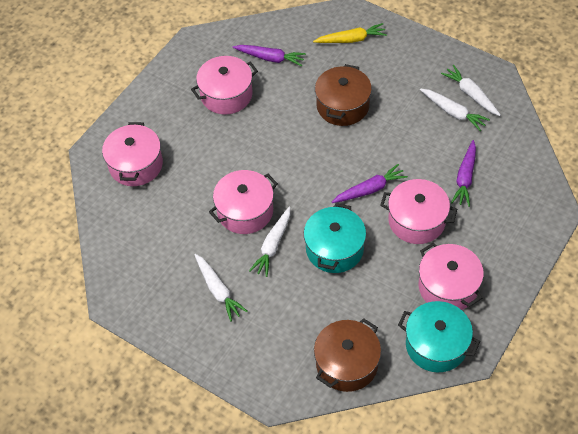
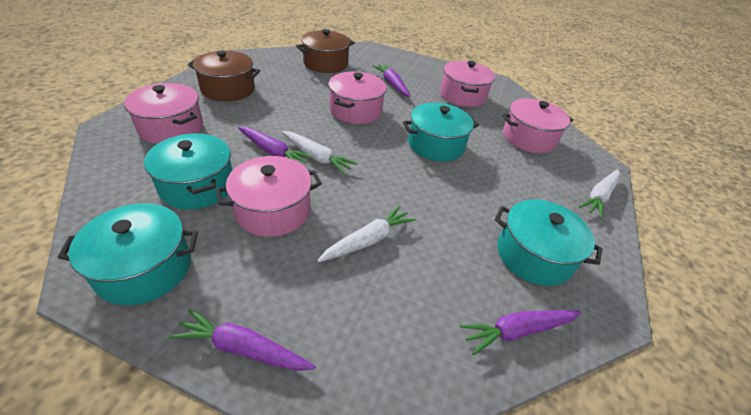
purple carrot: 3 -> 4
turquoise pot: 2 -> 4
white carrot: 4 -> 3
yellow carrot: 1 -> 0

